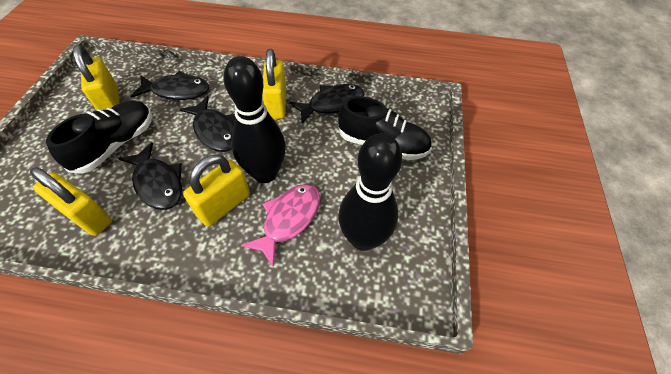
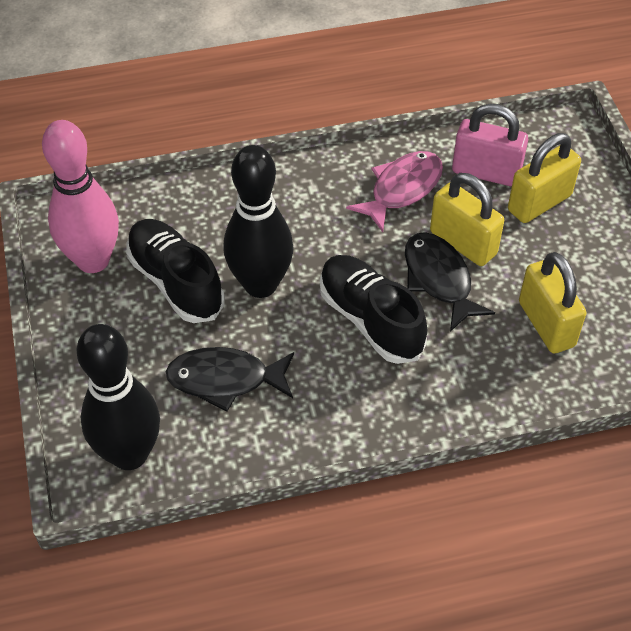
black fish: 4 -> 2
pink bowling pin: 0 -> 1
pink padlock: 0 -> 1
yellow padlock: 4 -> 3

